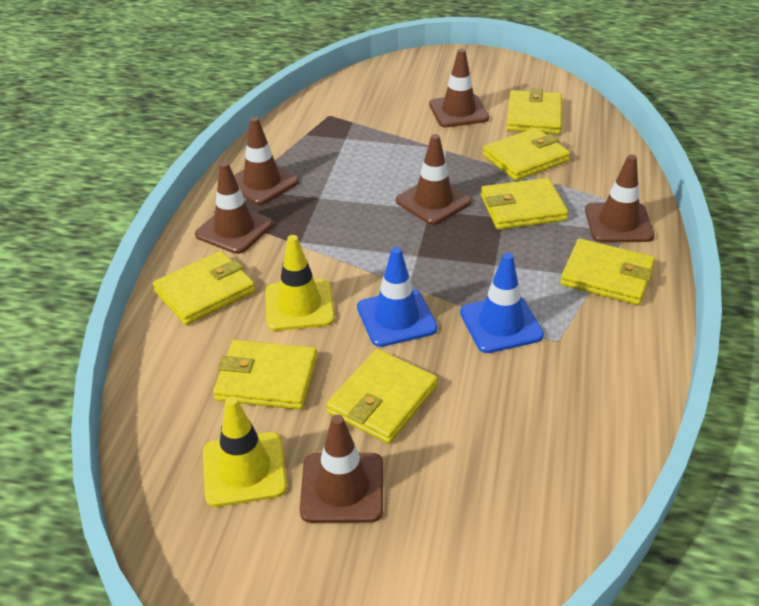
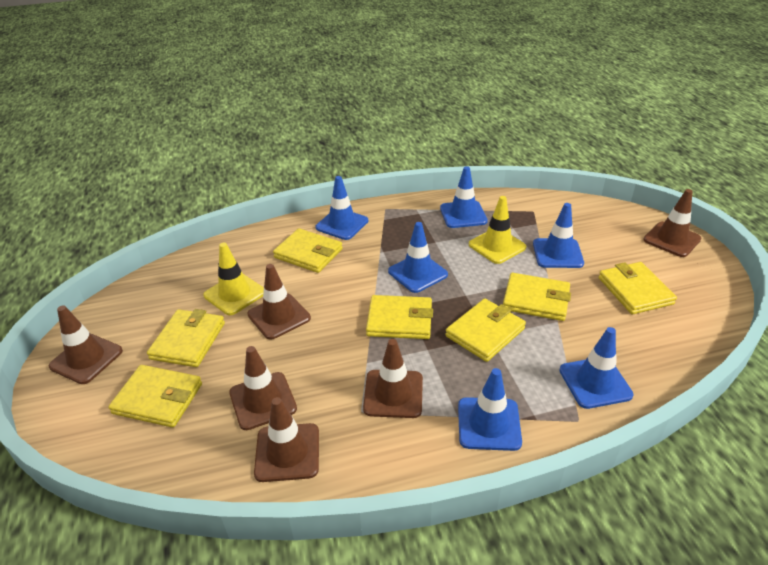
blue traffic cone: 2 -> 6

